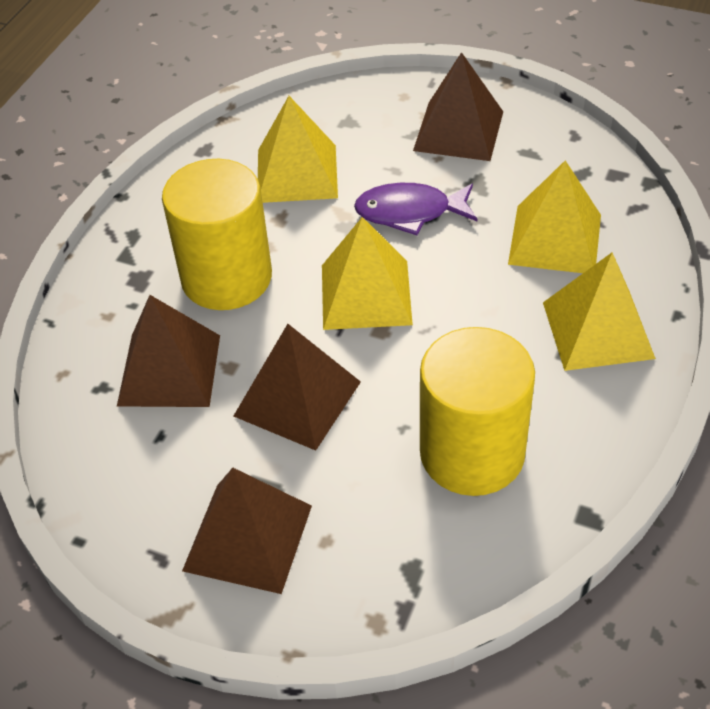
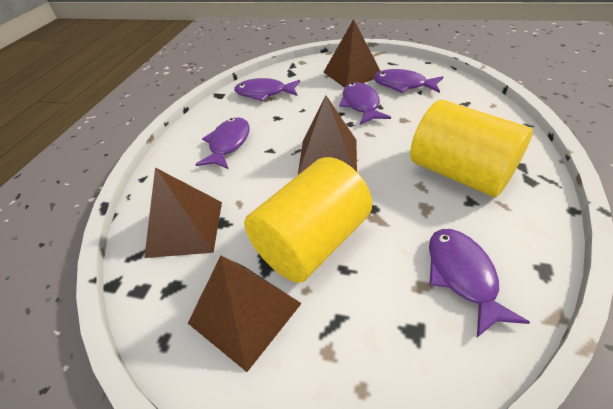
purple fish: 1 -> 5
yellow pyramid: 4 -> 0

